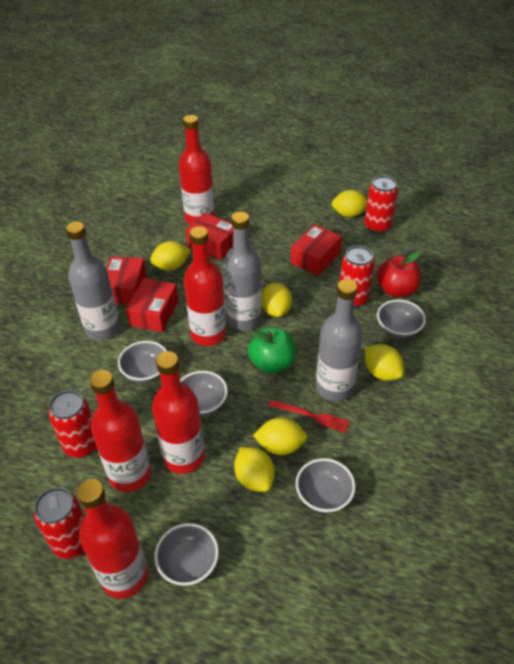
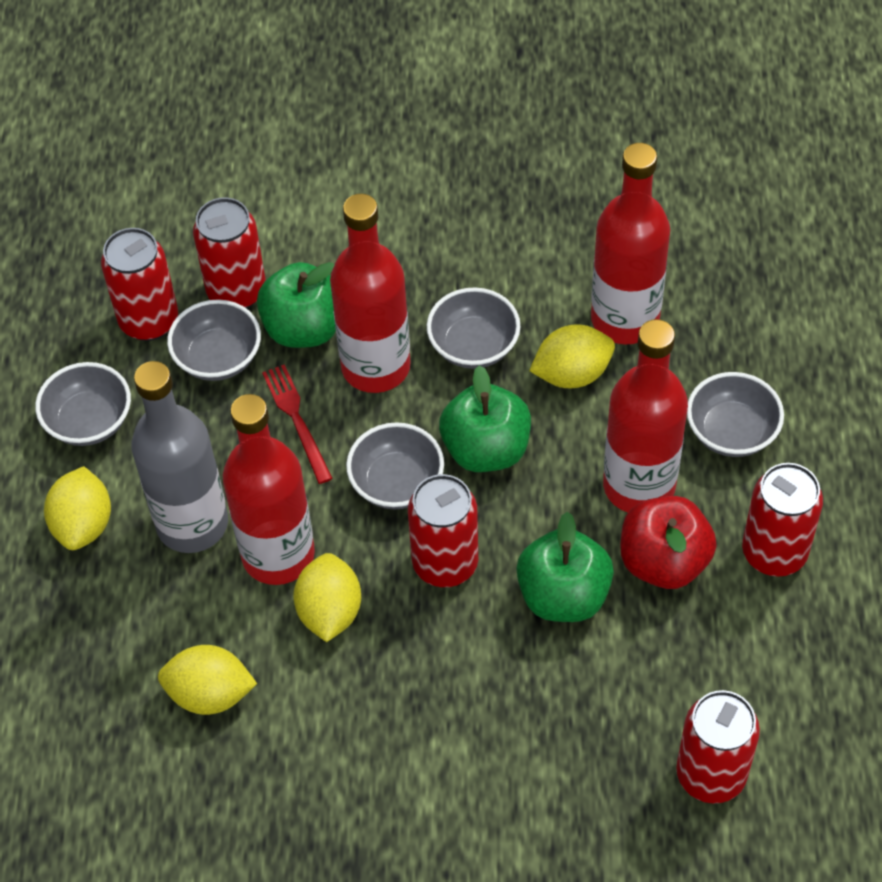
green apple: 1 -> 3
grey bottle: 3 -> 1
red bottle: 5 -> 4
red box: 4 -> 0
red can: 4 -> 5
yellow lemon: 6 -> 4

